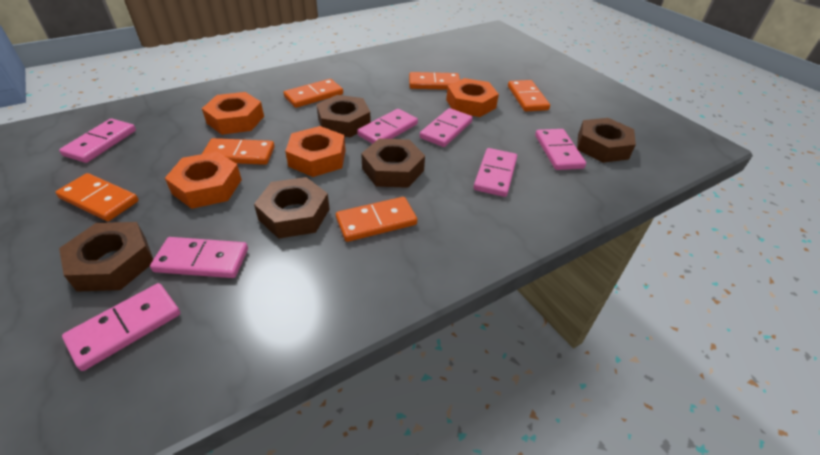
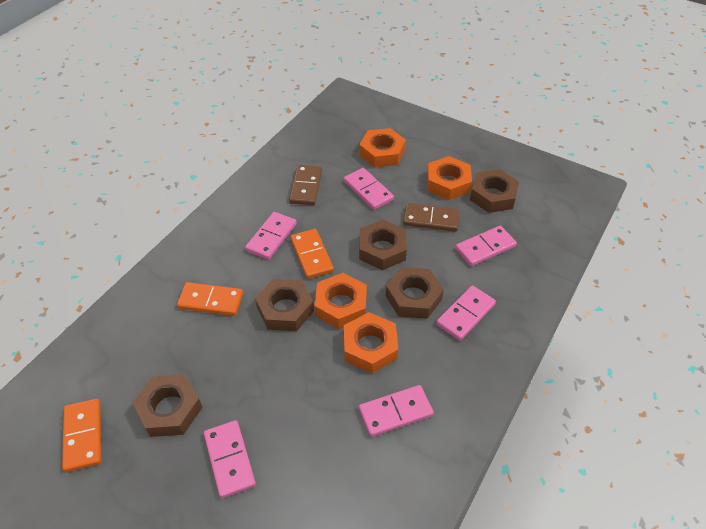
brown domino: 0 -> 2
orange domino: 6 -> 3
pink domino: 7 -> 6

